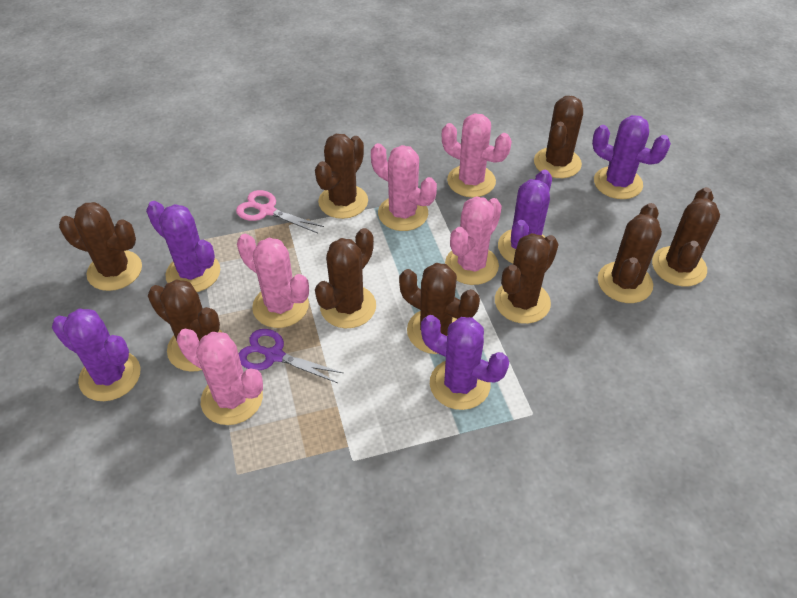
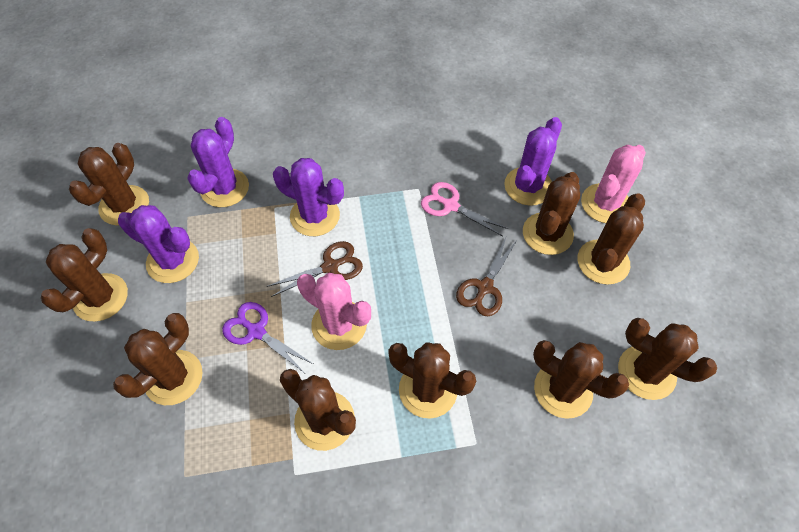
brown scissors: 0 -> 2
pink cactus: 5 -> 2
purple cactus: 5 -> 4

